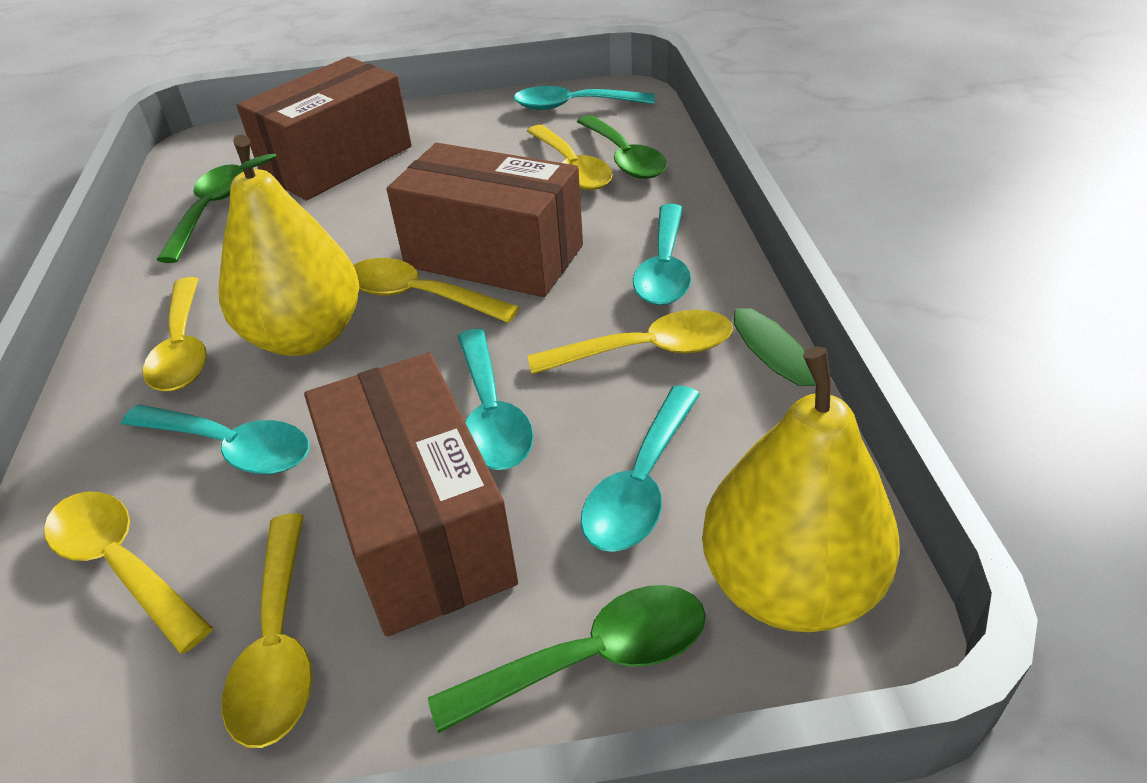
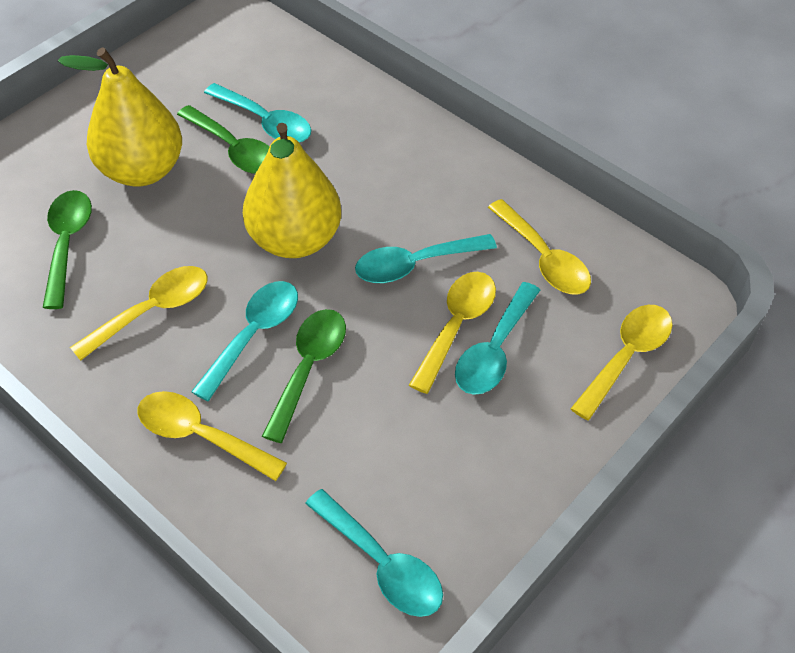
brown box: 3 -> 0
yellow spoon: 6 -> 5

